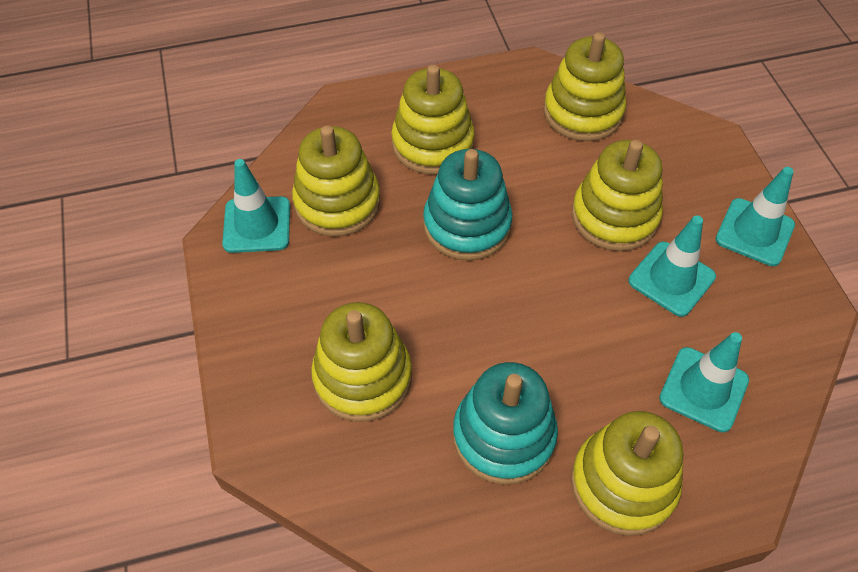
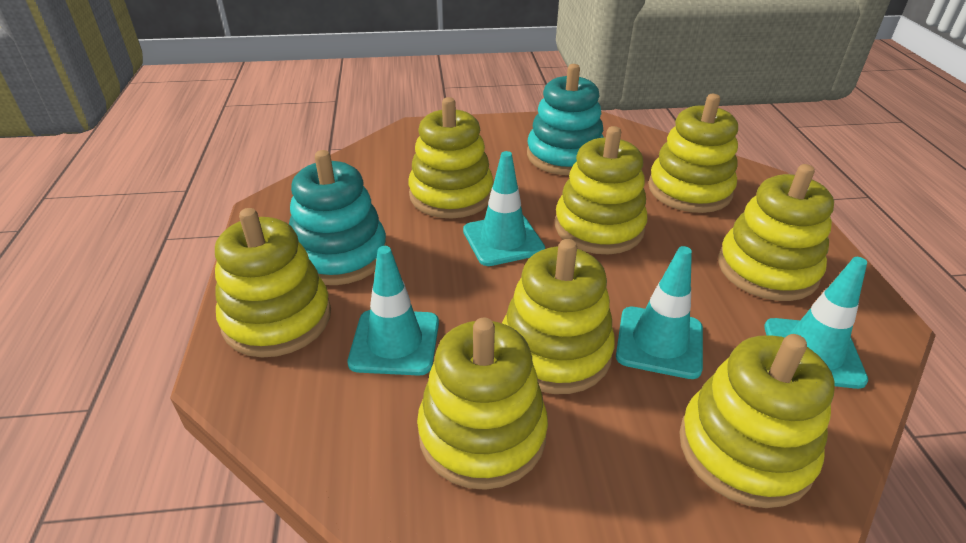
yellow stacking toy: 6 -> 8

